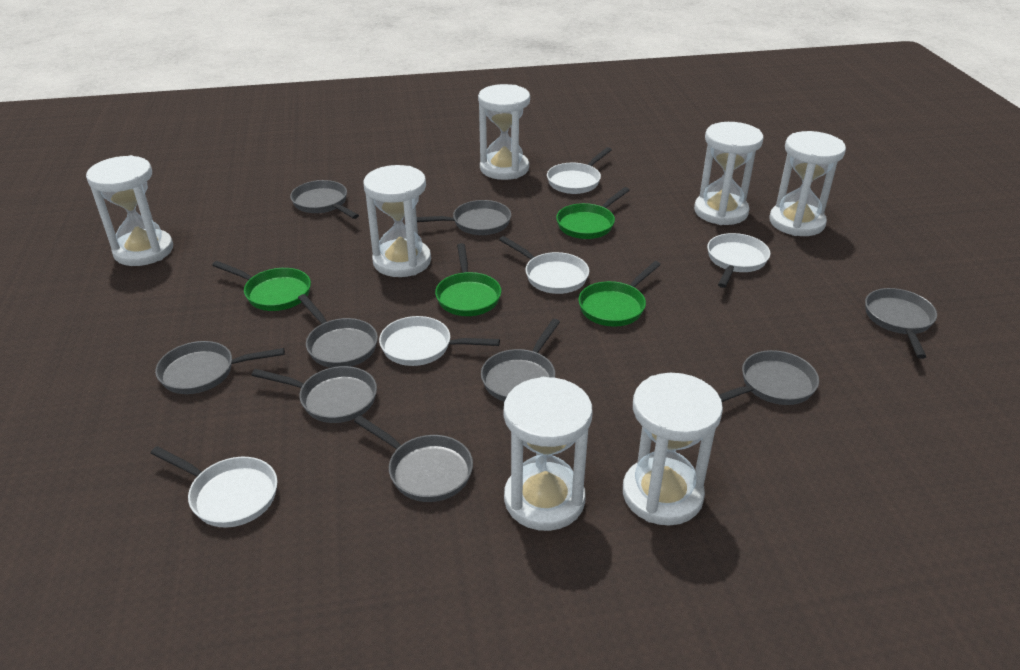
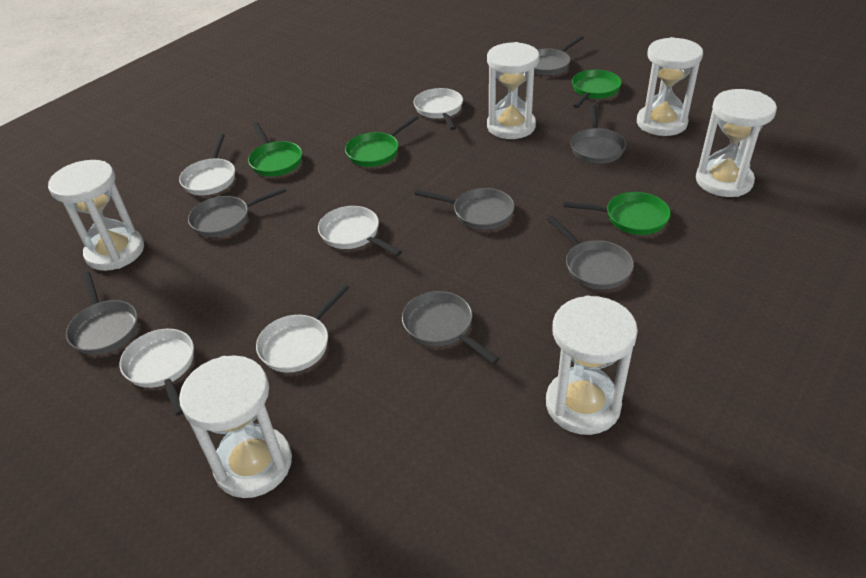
grey pan: 9 -> 7
white hourglass: 7 -> 6

